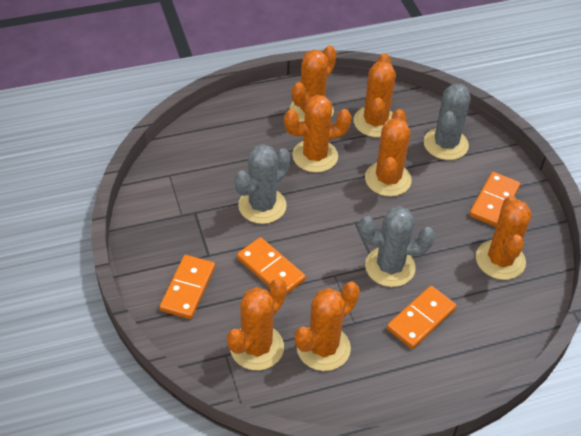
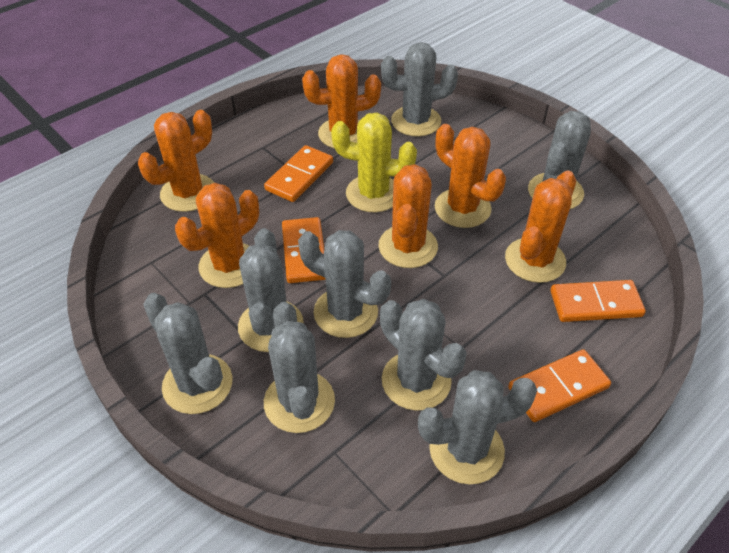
grey cactus: 3 -> 8
orange cactus: 7 -> 6
yellow cactus: 0 -> 1

